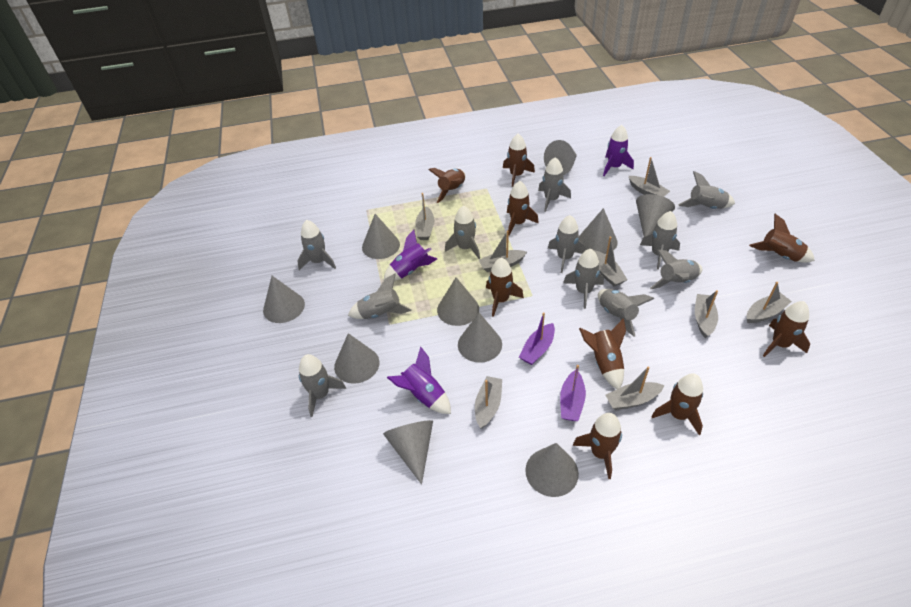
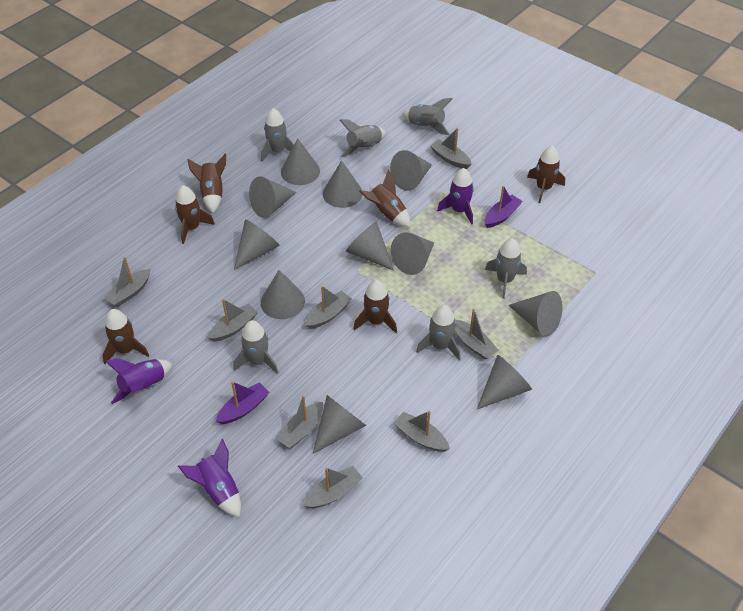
brown rocket: 9 -> 6
grey cone: 10 -> 11
grey rocket: 11 -> 6

